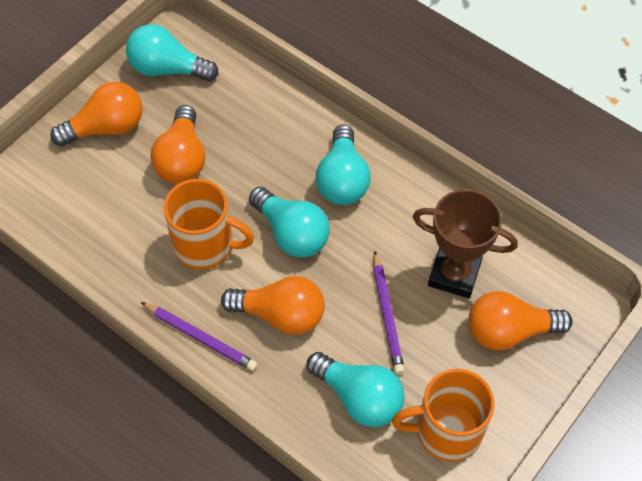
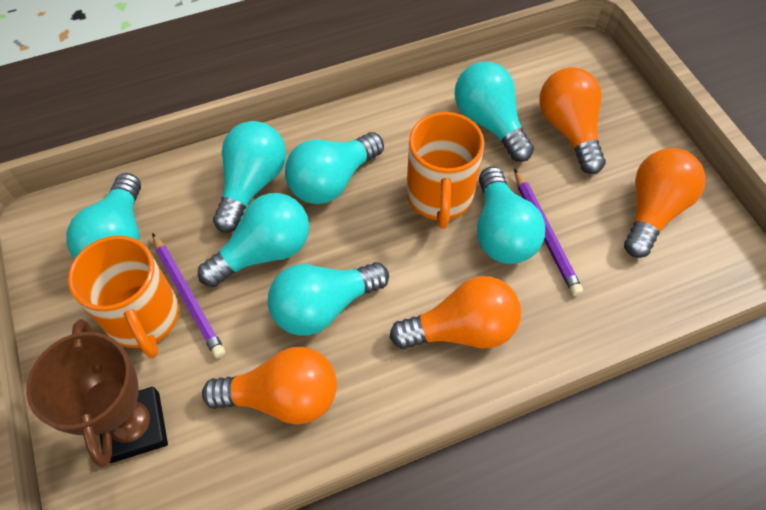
turquoise light bulb: 4 -> 7

